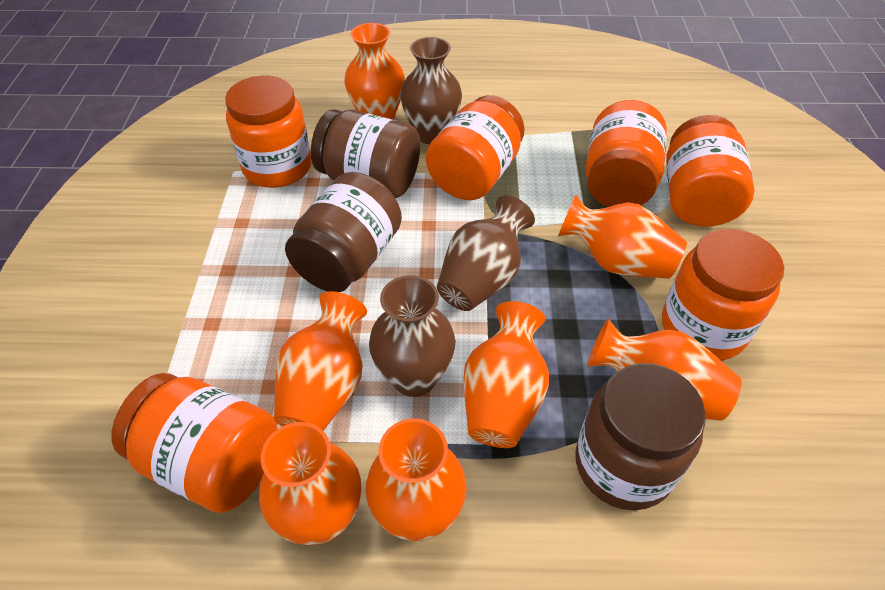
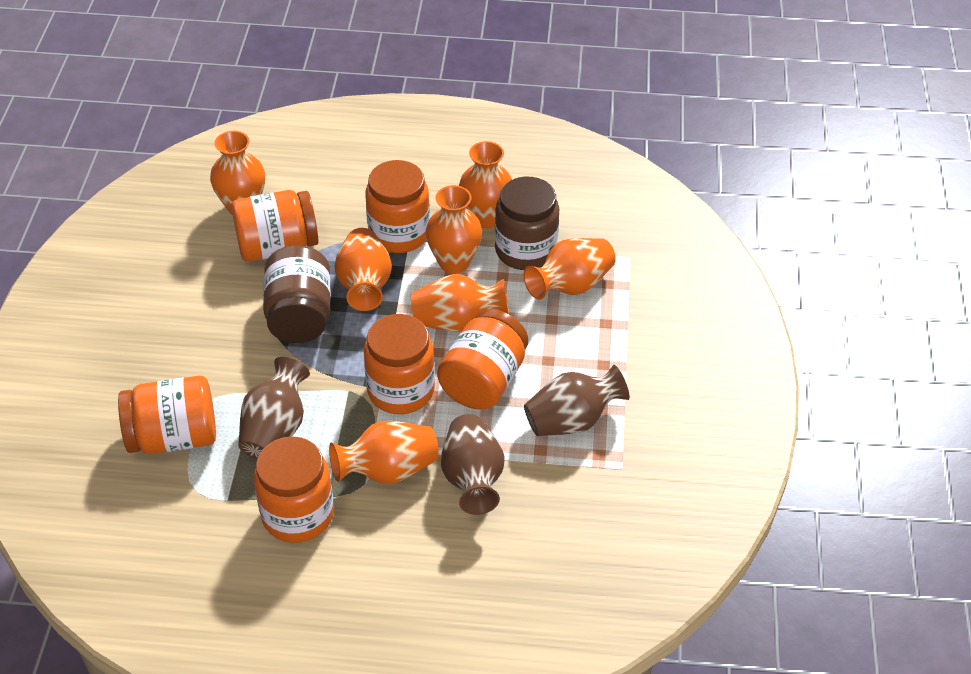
brown jar: 3 -> 2

